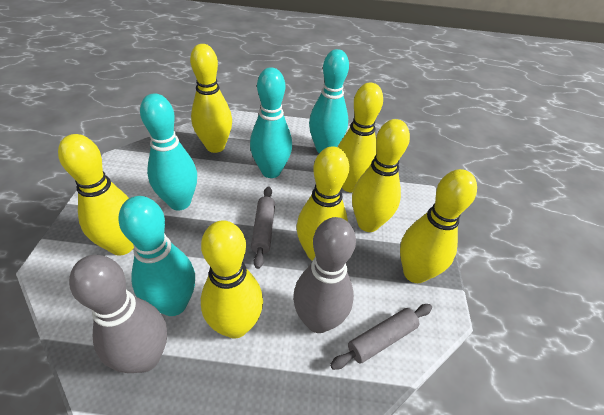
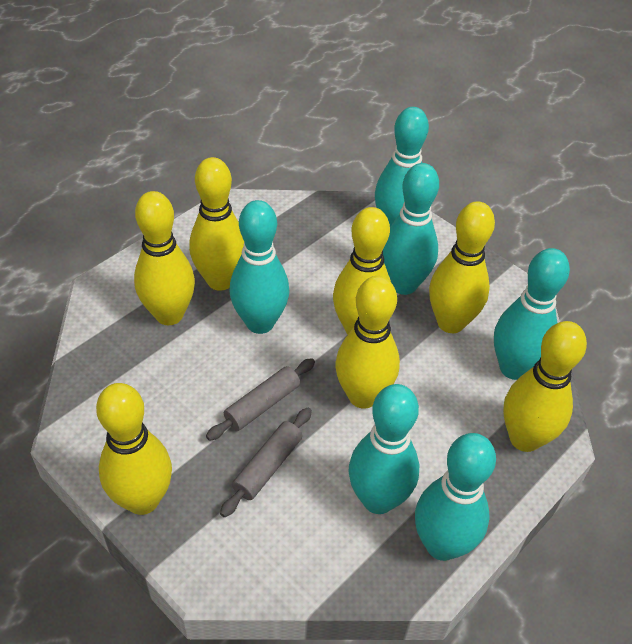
grey bowling pin: 2 -> 0
turquoise bowling pin: 4 -> 6

